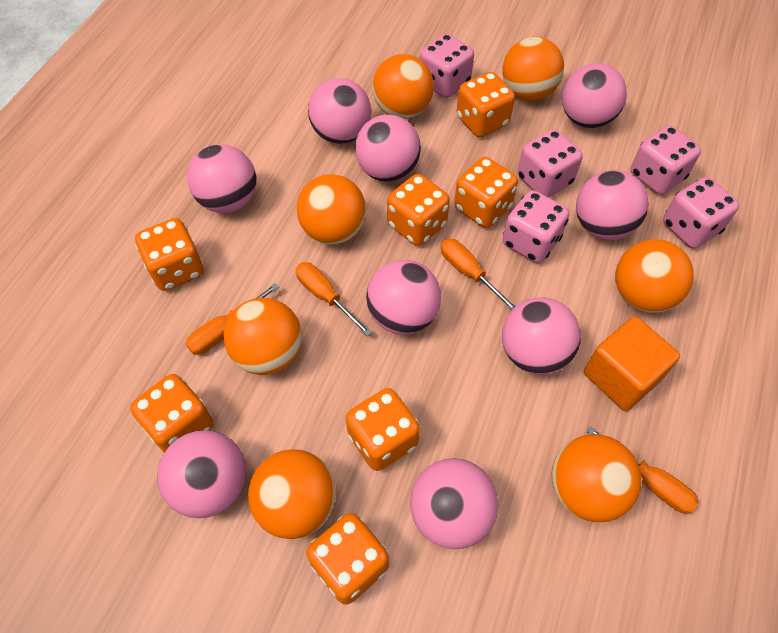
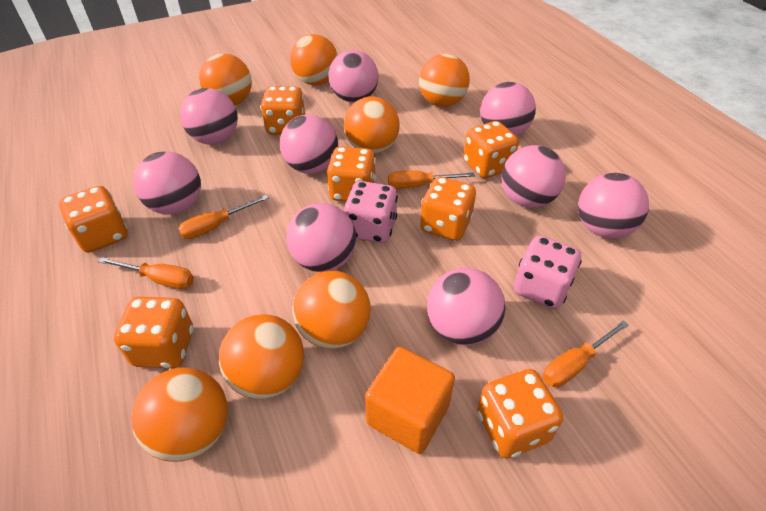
pink dice: 5 -> 2

